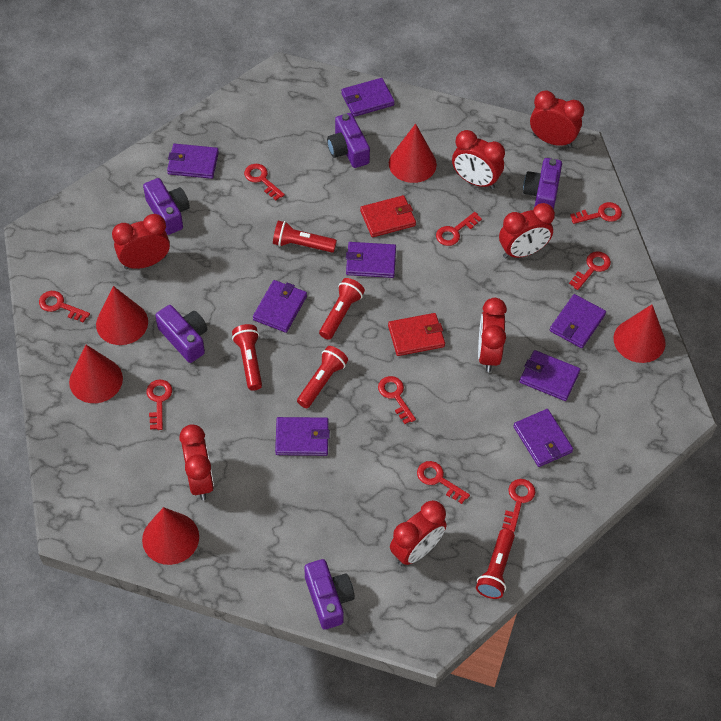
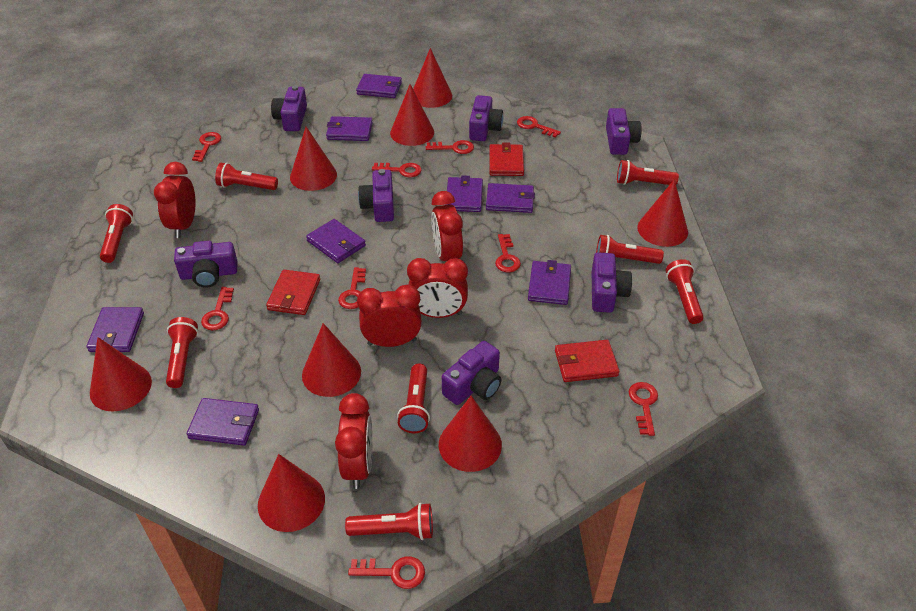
purple camera: 5 -> 7
red clock: 7 -> 5
red cone: 5 -> 8
red flashlight: 5 -> 8
red wallet: 2 -> 3

